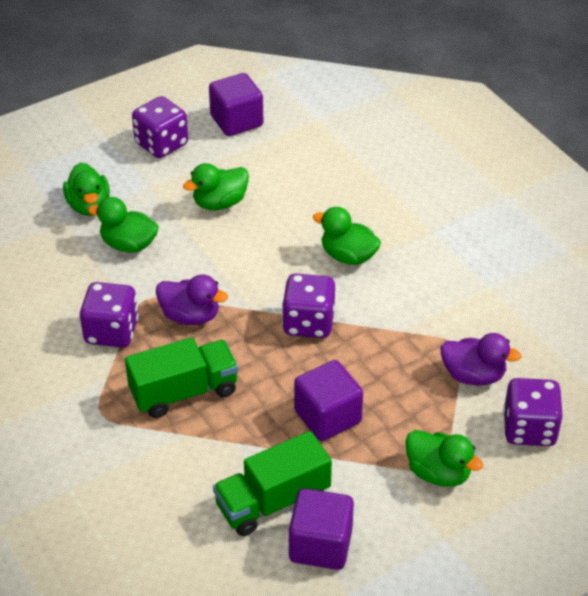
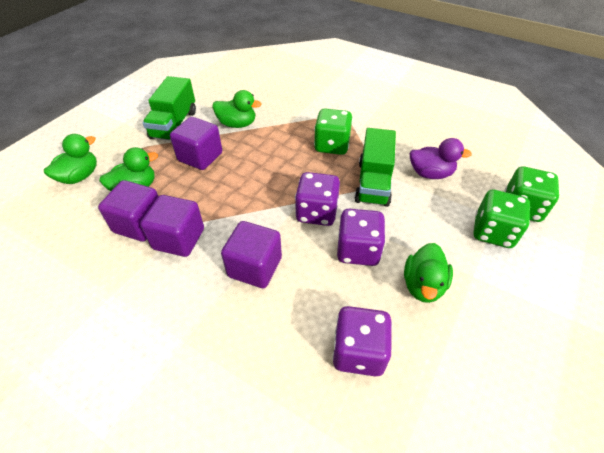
green dice: 0 -> 3
green duck: 5 -> 4
purple cube: 3 -> 4
purple dice: 4 -> 3
purple duck: 2 -> 1

